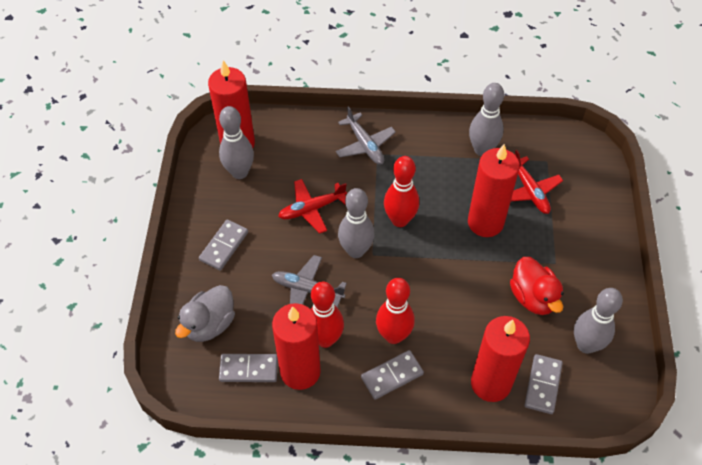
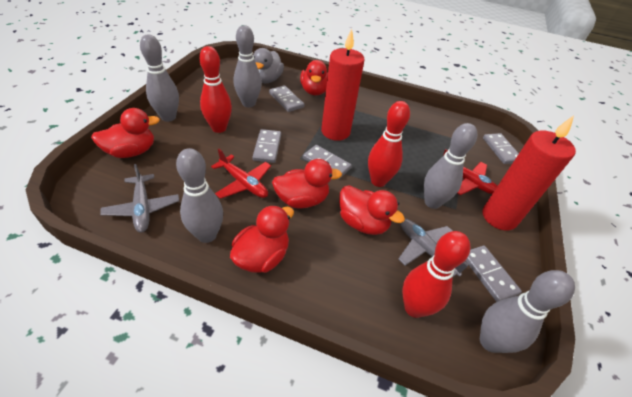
grey bowling pin: 4 -> 5
grey domino: 4 -> 5
red candle: 4 -> 2
red duck: 1 -> 5

